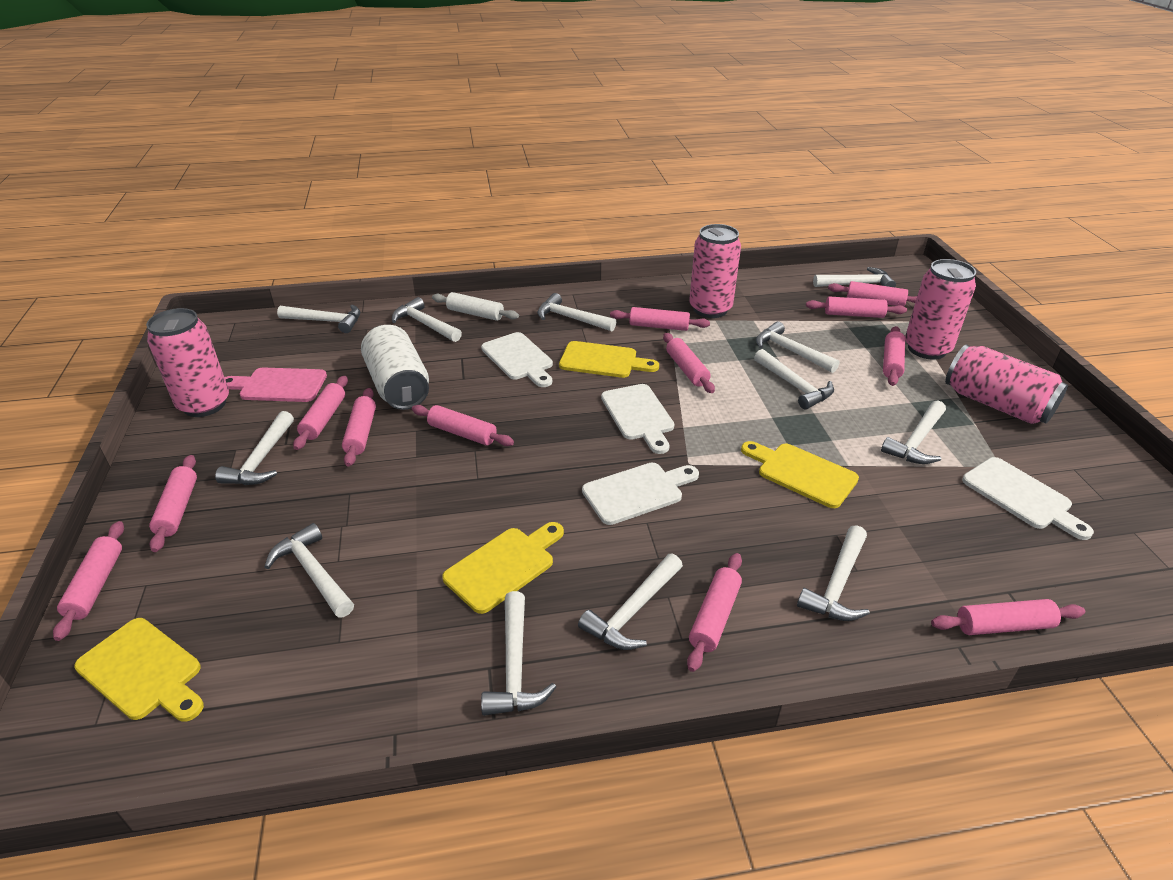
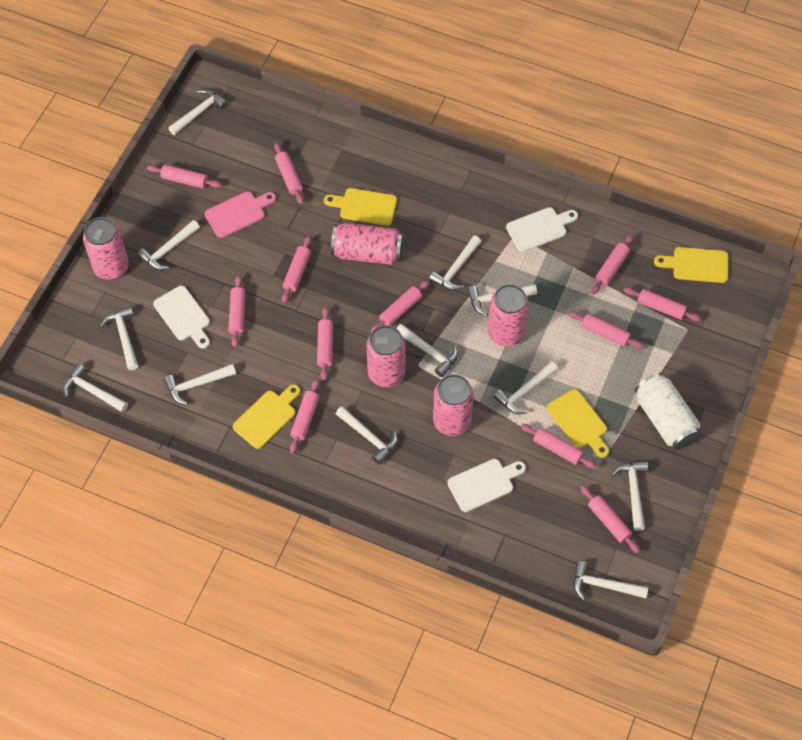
pink can: 4 -> 5
white cutting board: 4 -> 3
white rolling pin: 1 -> 0

